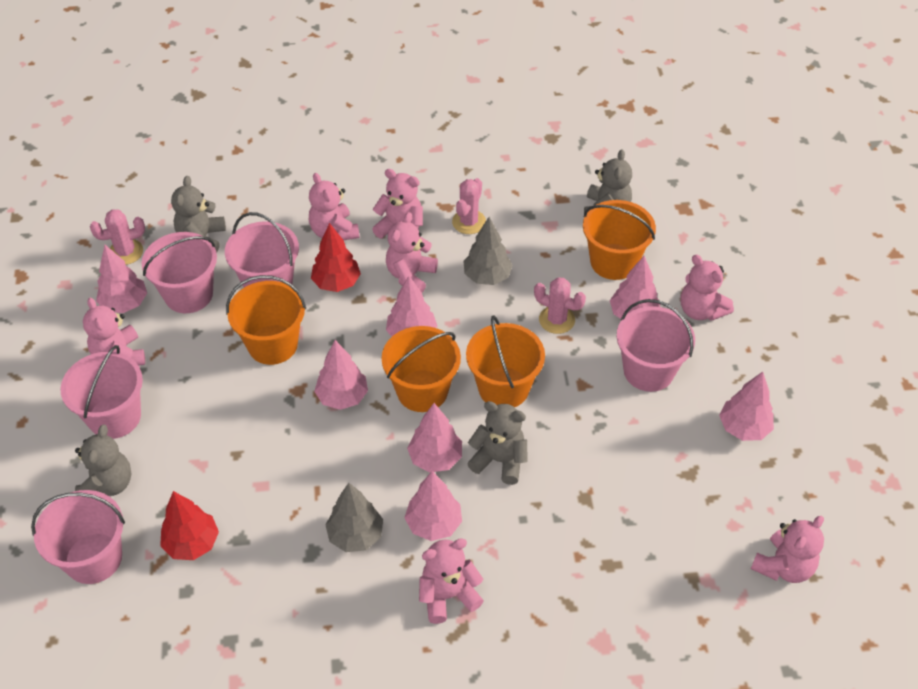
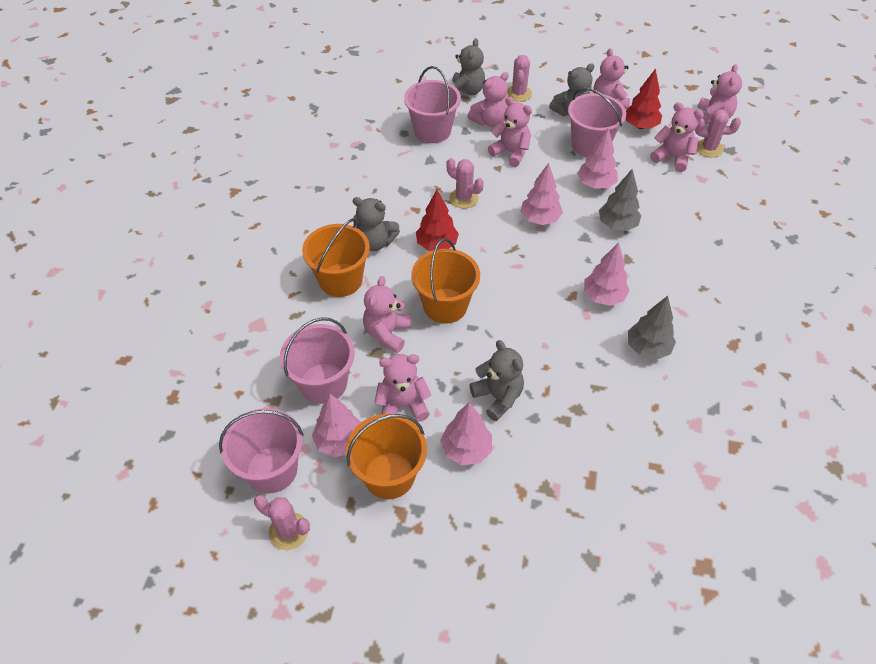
orange bucket: 4 -> 3
pink bucket: 5 -> 4
pink cactus: 3 -> 4
pink tree: 7 -> 5

